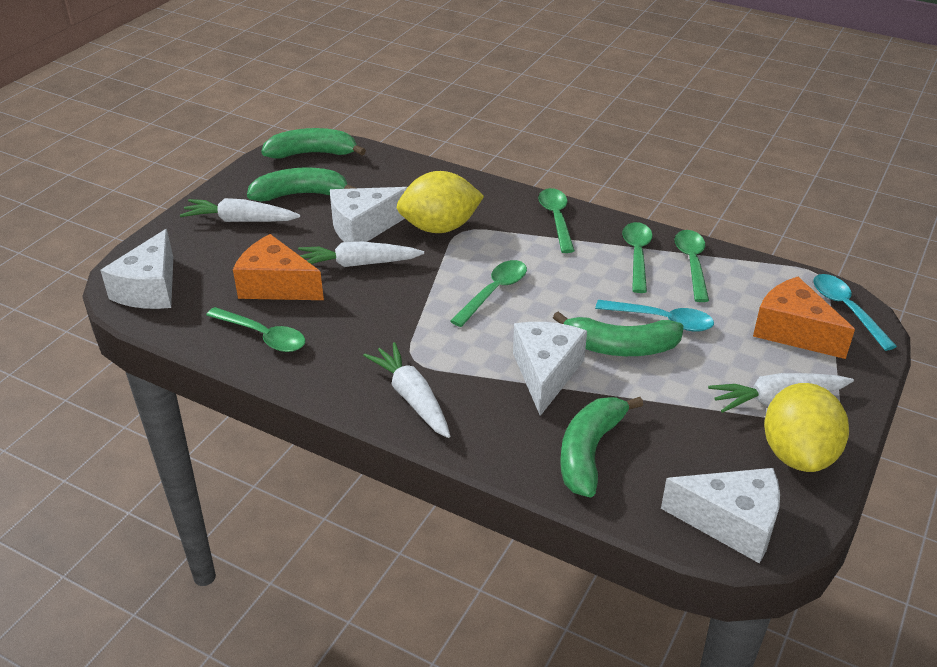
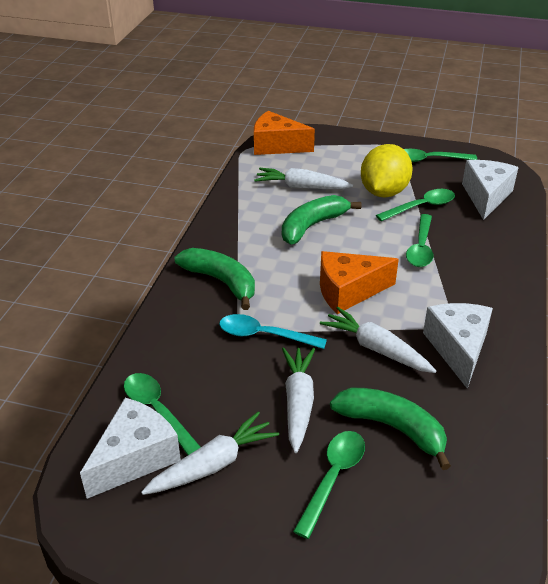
green banana: 4 -> 3
turquoise spoon: 2 -> 1
white cheese: 4 -> 3
yellow lemon: 2 -> 1

